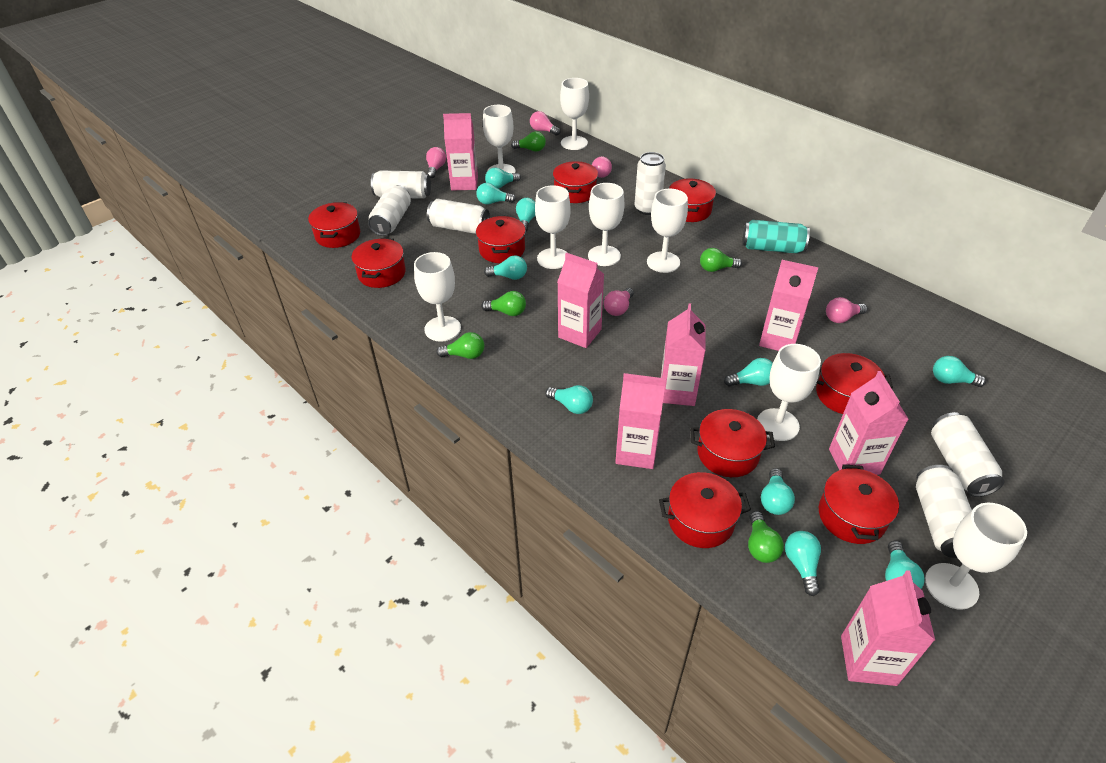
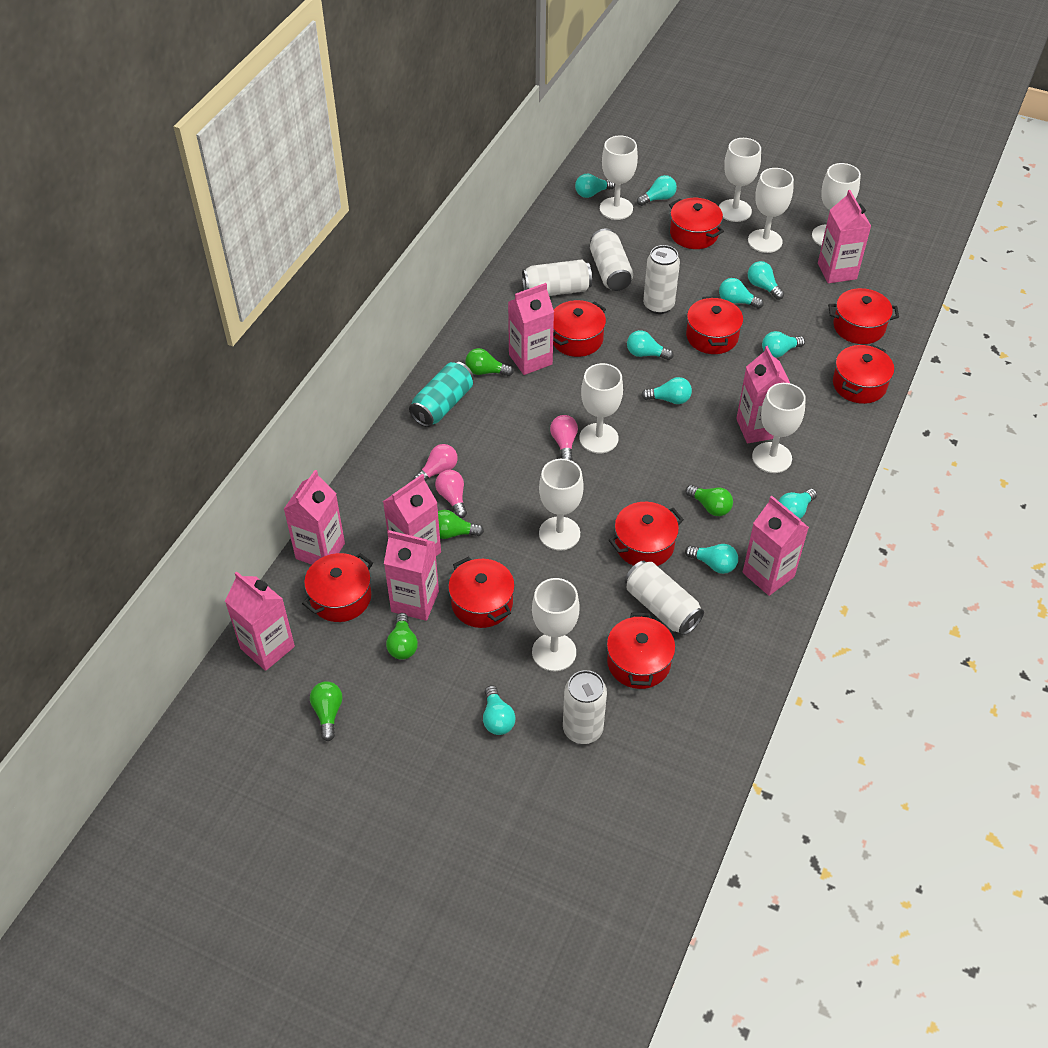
pink carton: 7 -> 8
pink light bulb: 5 -> 3
white can: 6 -> 5

